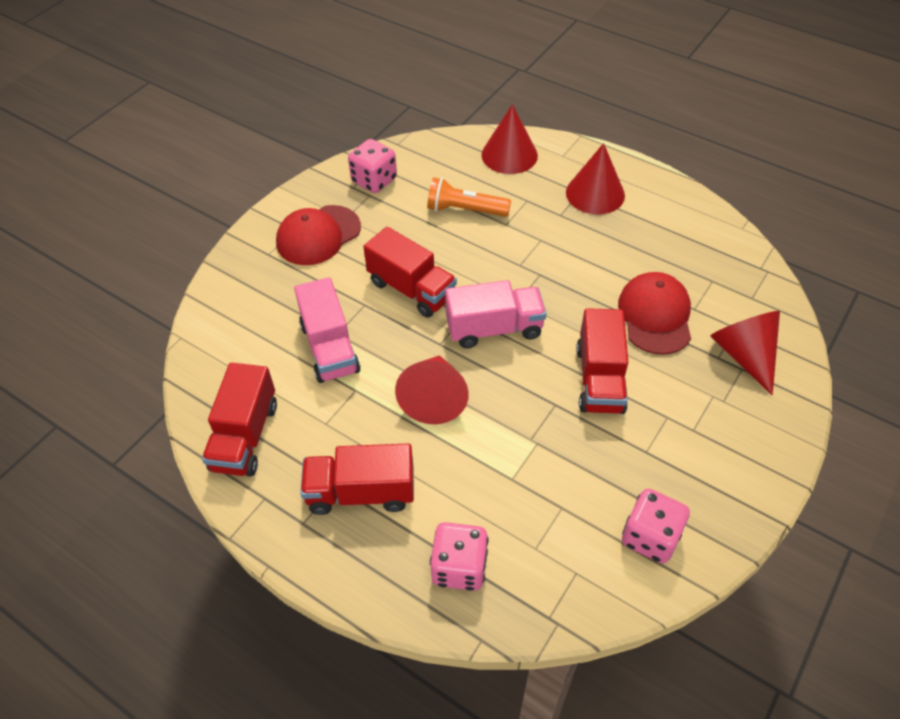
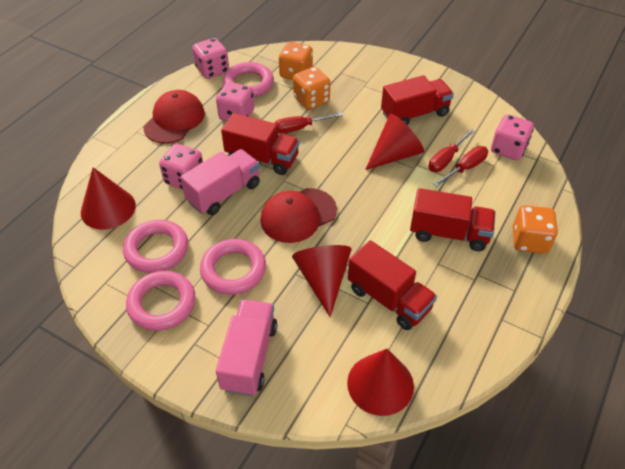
orange dice: 0 -> 3
orange flashlight: 1 -> 0
pink dice: 3 -> 4
pink ring: 0 -> 4
red screwdriver: 0 -> 3

